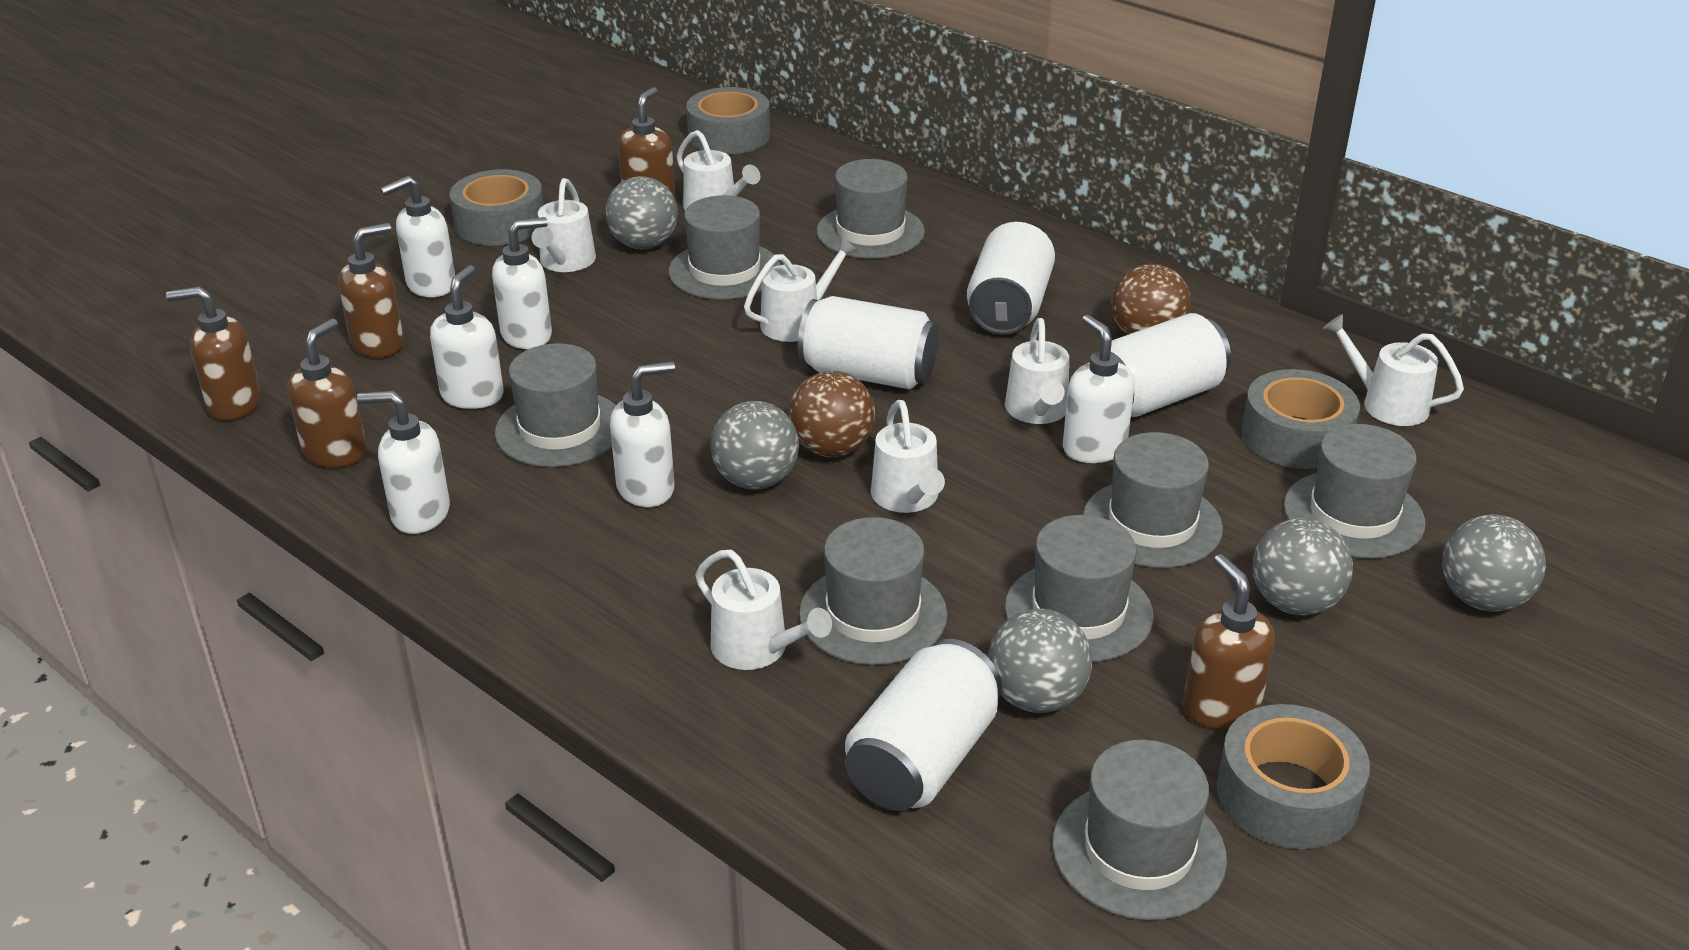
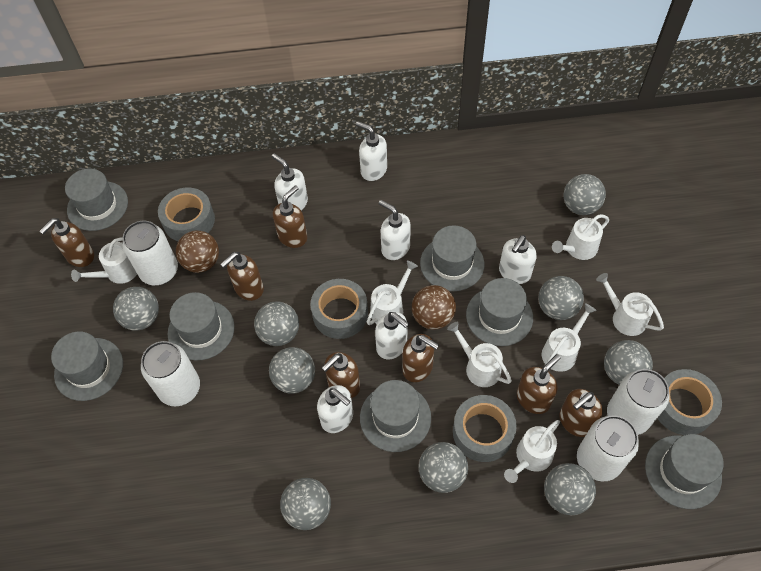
brown soap dispenser: 5 -> 7
grey ball: 5 -> 9
grey hat: 8 -> 7

